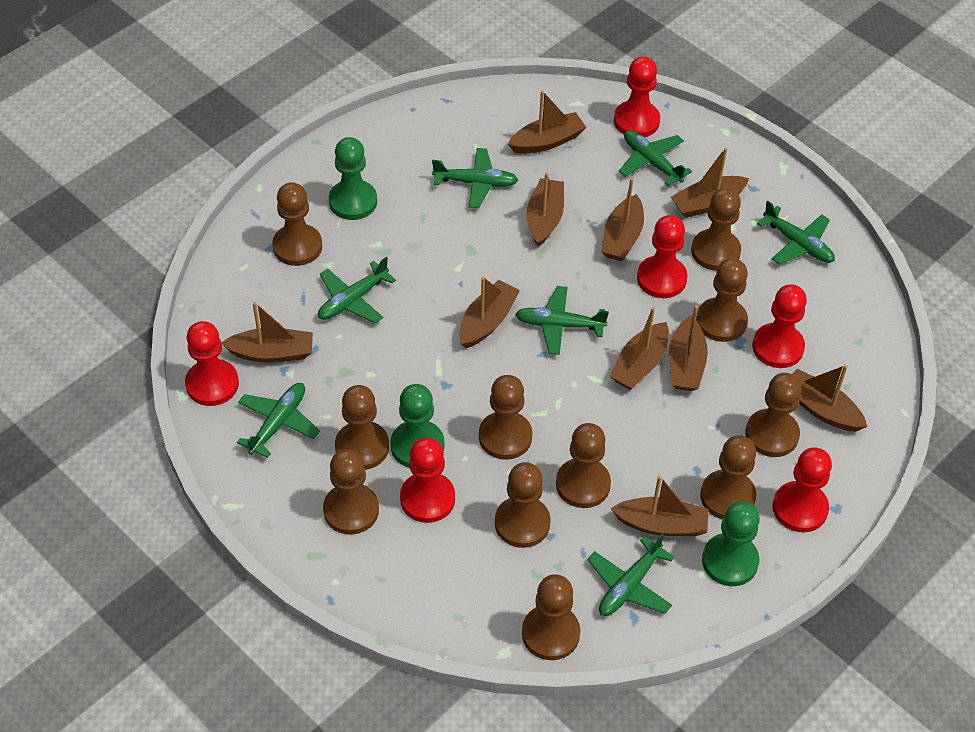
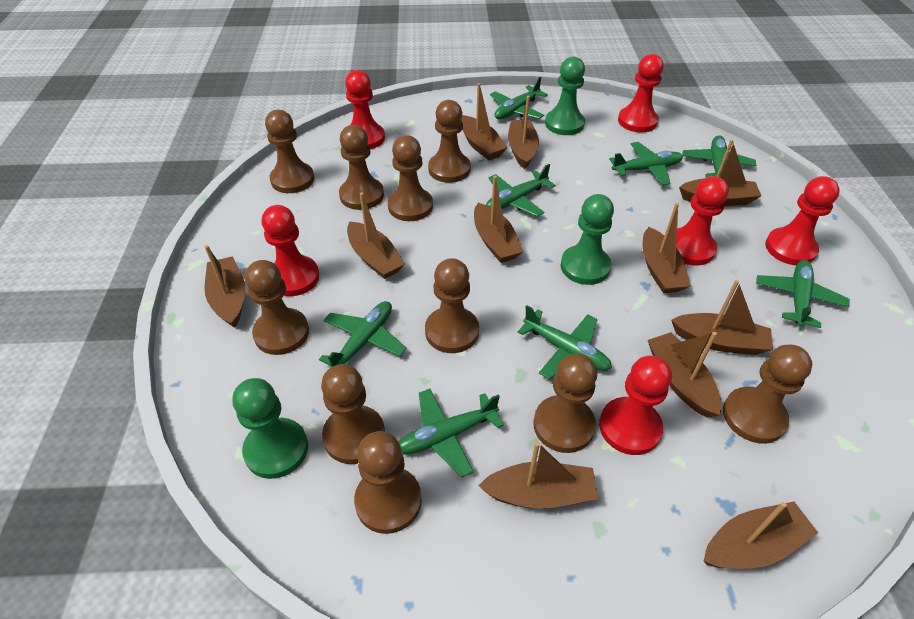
brown boat: 10 -> 11
brown pawn: 11 -> 10
green plane: 7 -> 8

